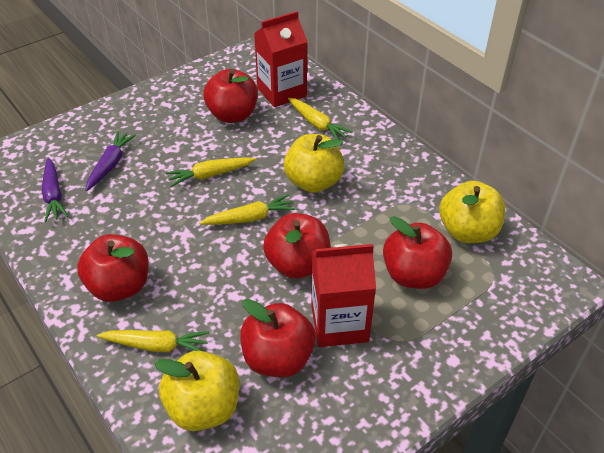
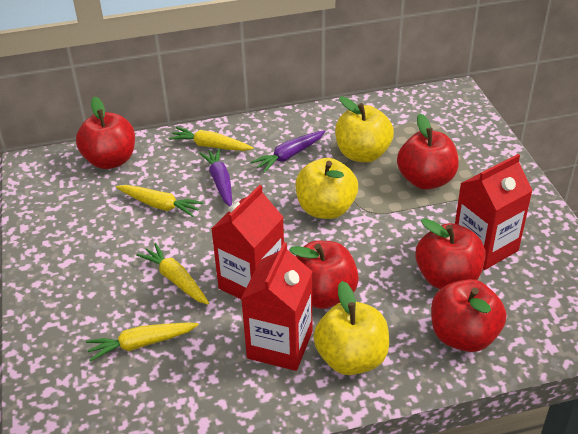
red carton: 2 -> 3

